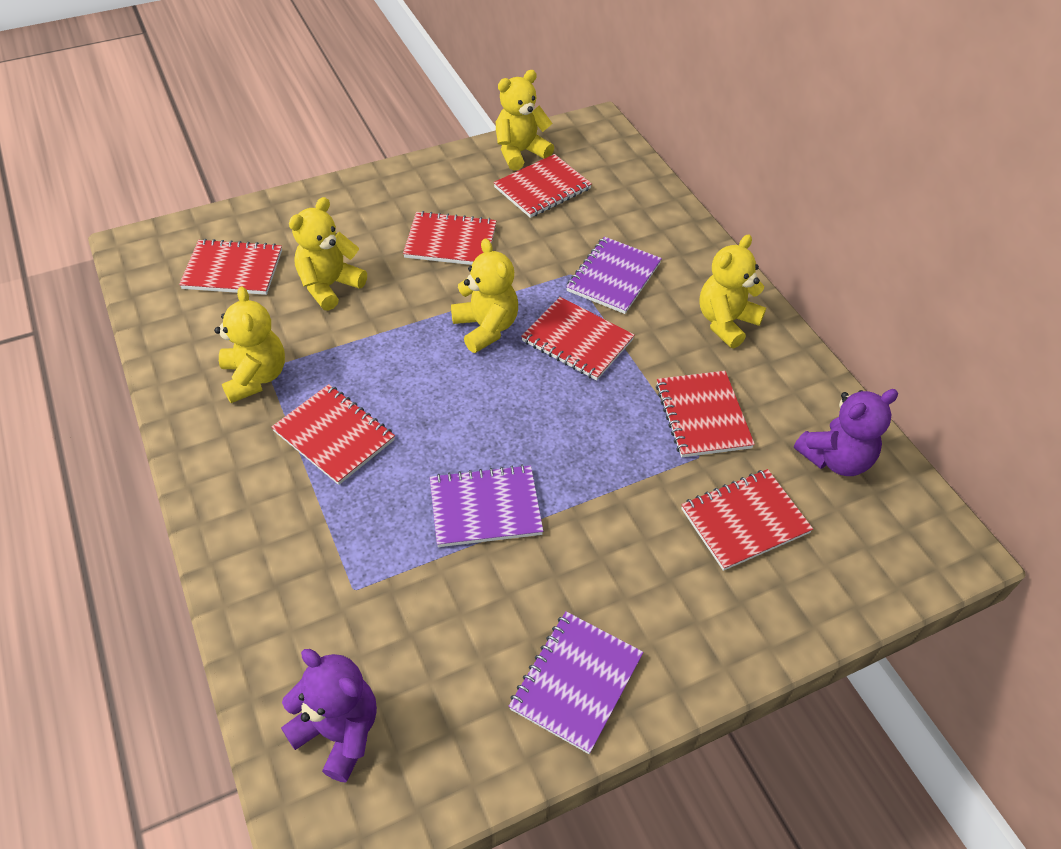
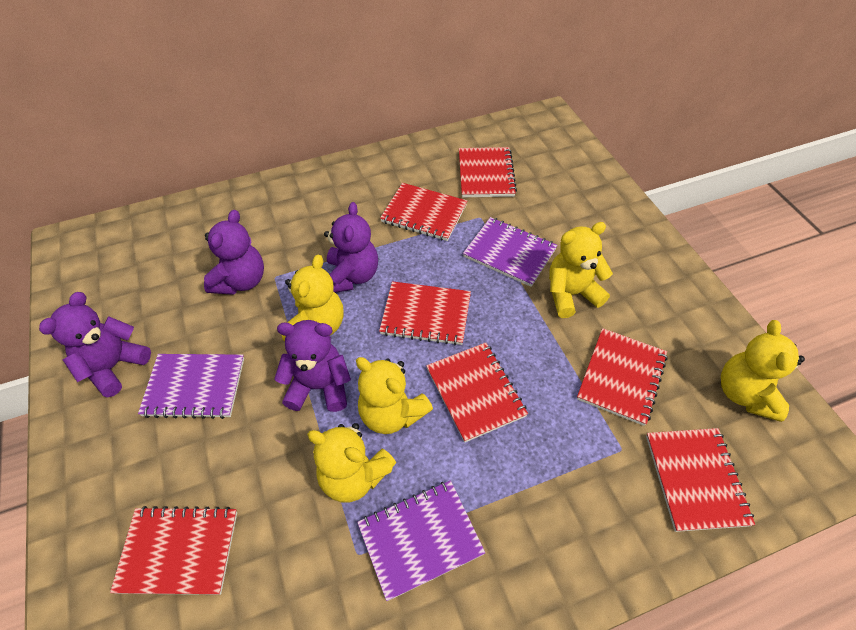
purple teddy bear: 2 -> 4

